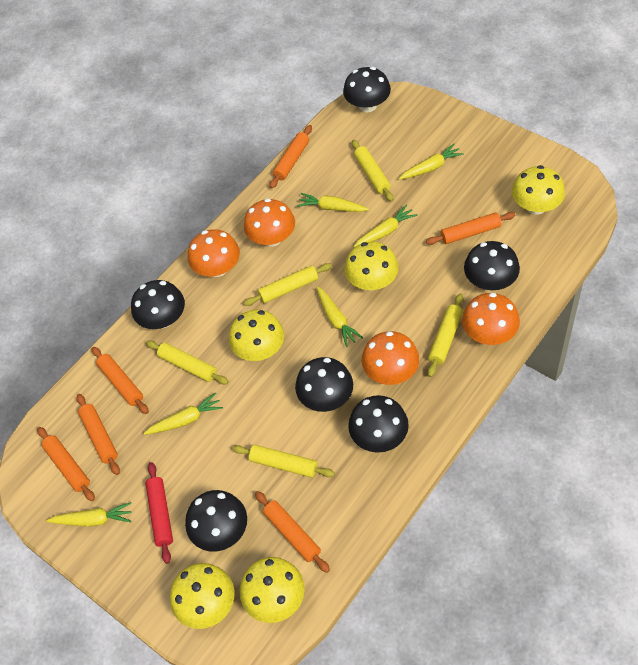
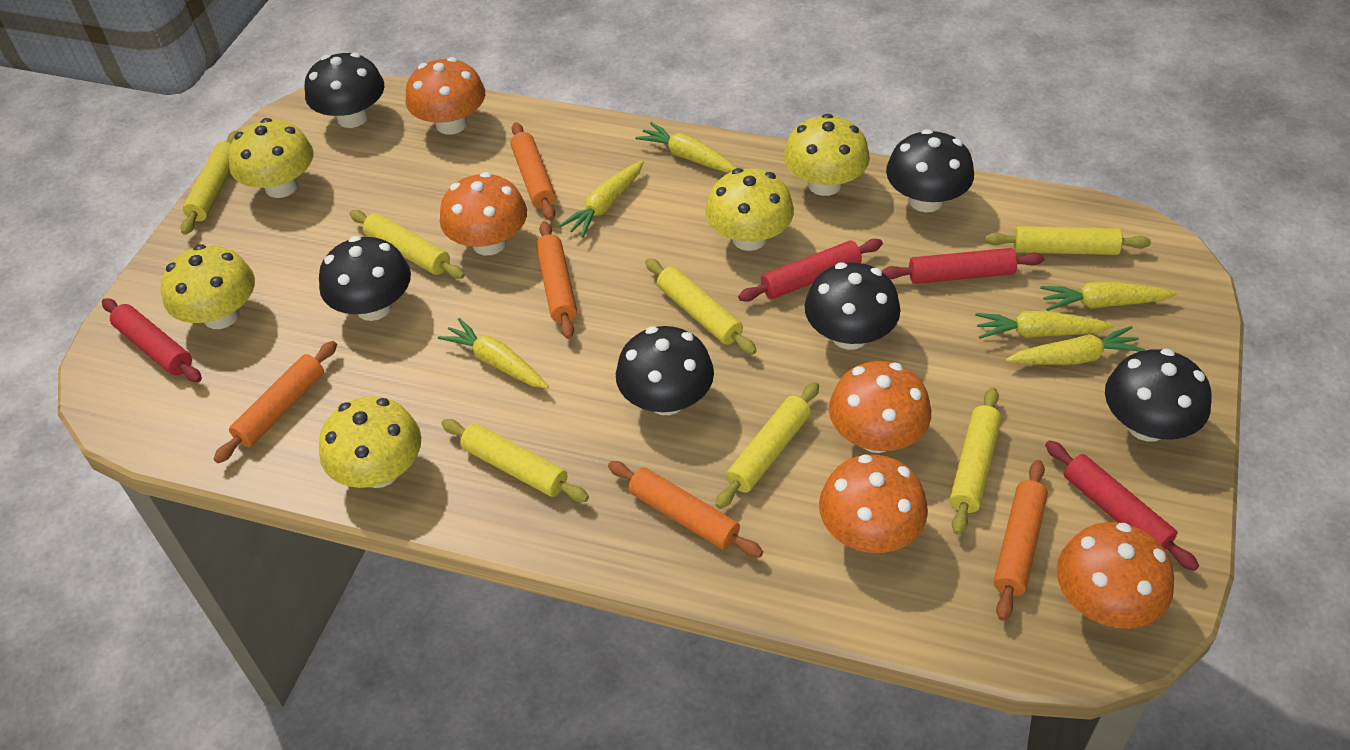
orange mushroom: 4 -> 5
orange rolling pin: 6 -> 5
red rolling pin: 1 -> 4
yellow rolling pin: 5 -> 7

